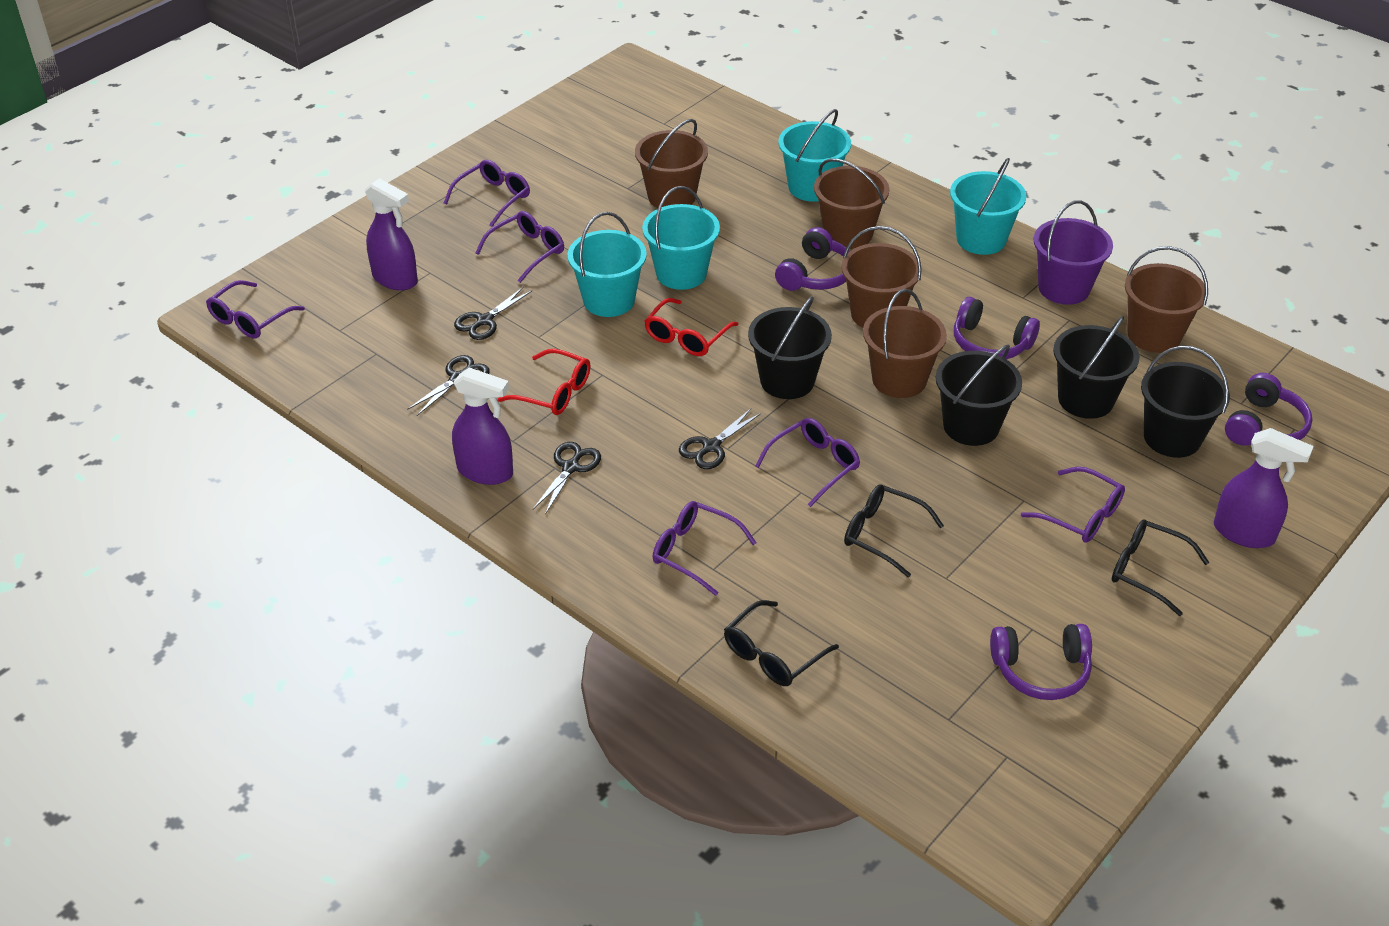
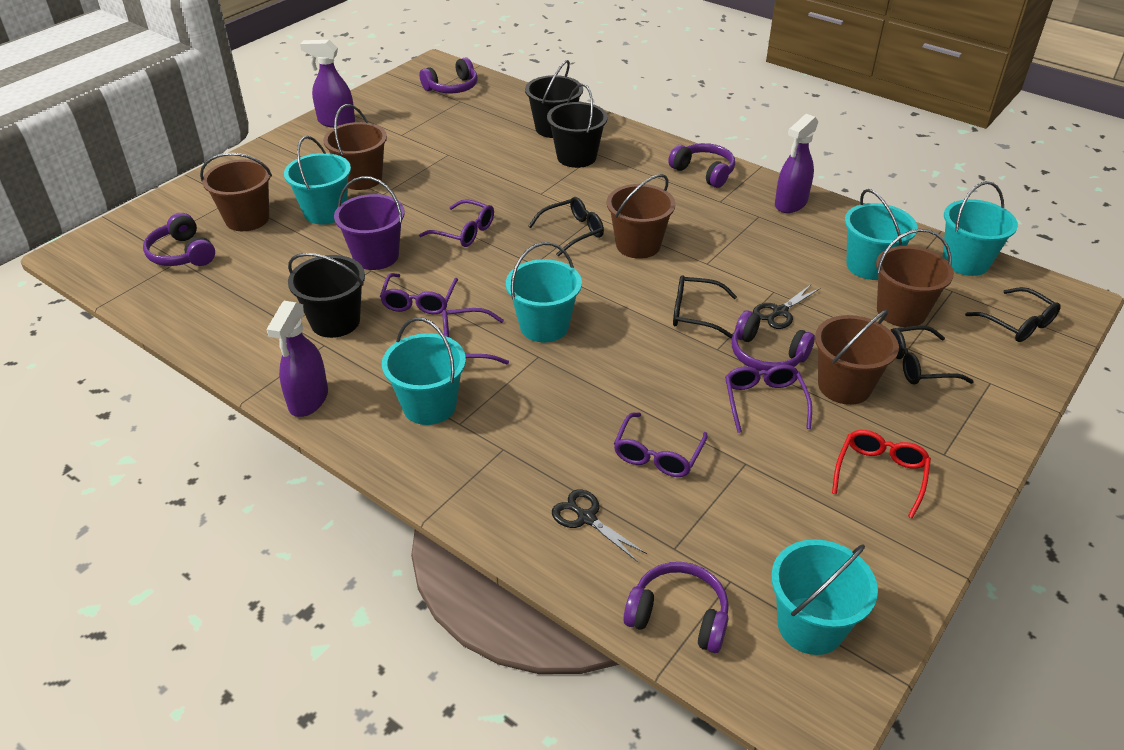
black bucket: 4 -> 3
black glasses: 3 -> 4
black scissors: 4 -> 2
purple glasses: 6 -> 5
purple headphones: 4 -> 5
red glasses: 2 -> 1
turquoise bucket: 4 -> 6

